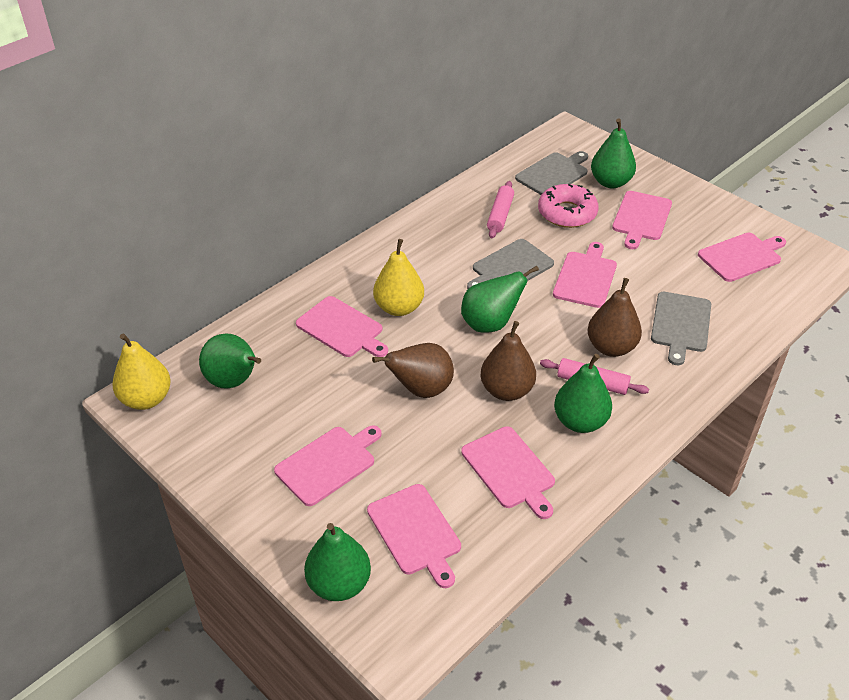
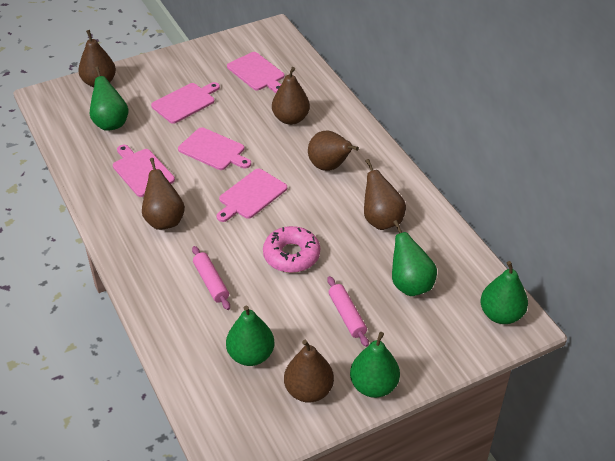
brown pear: 3 -> 6
grey cutting board: 3 -> 0
pink cutting board: 7 -> 5
yellow pear: 2 -> 0

